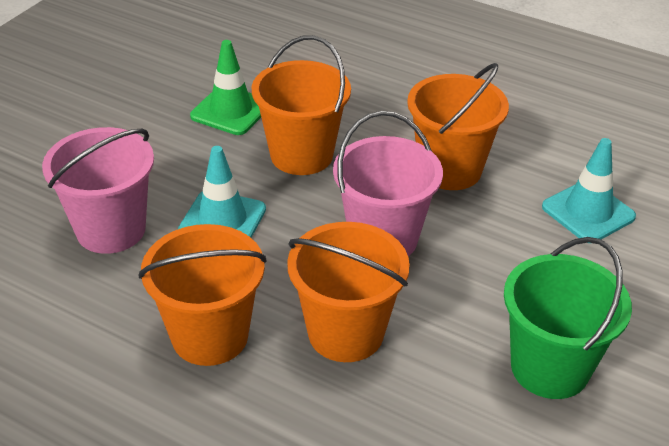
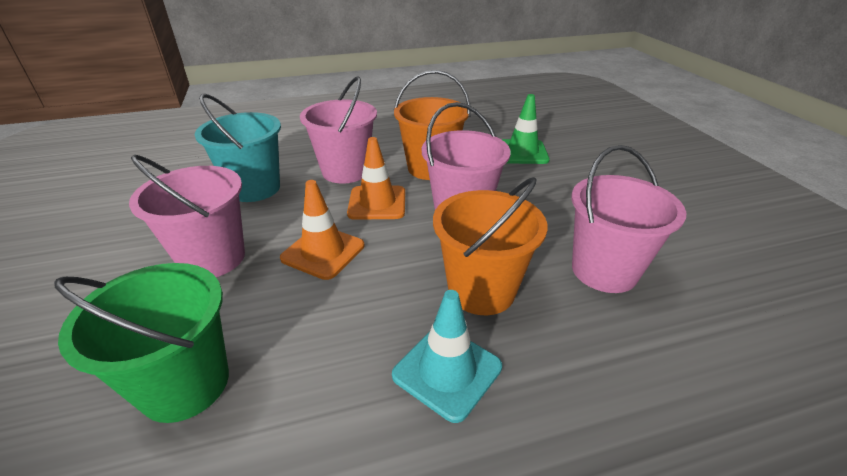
orange bucket: 4 -> 2
orange traffic cone: 0 -> 2
pink bucket: 2 -> 4
turquoise bucket: 0 -> 1
turquoise traffic cone: 2 -> 1

